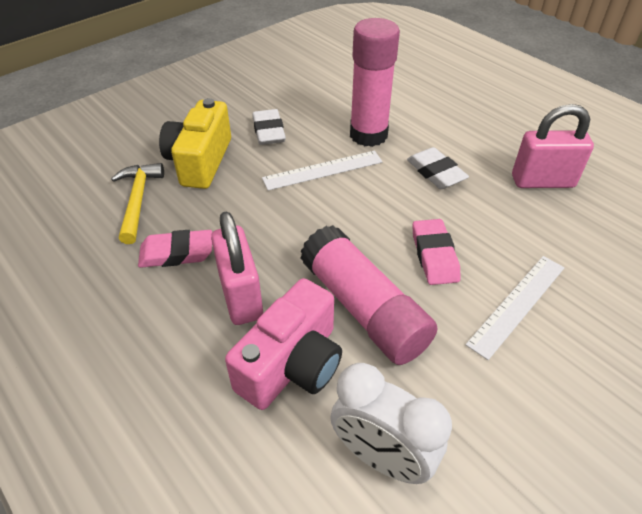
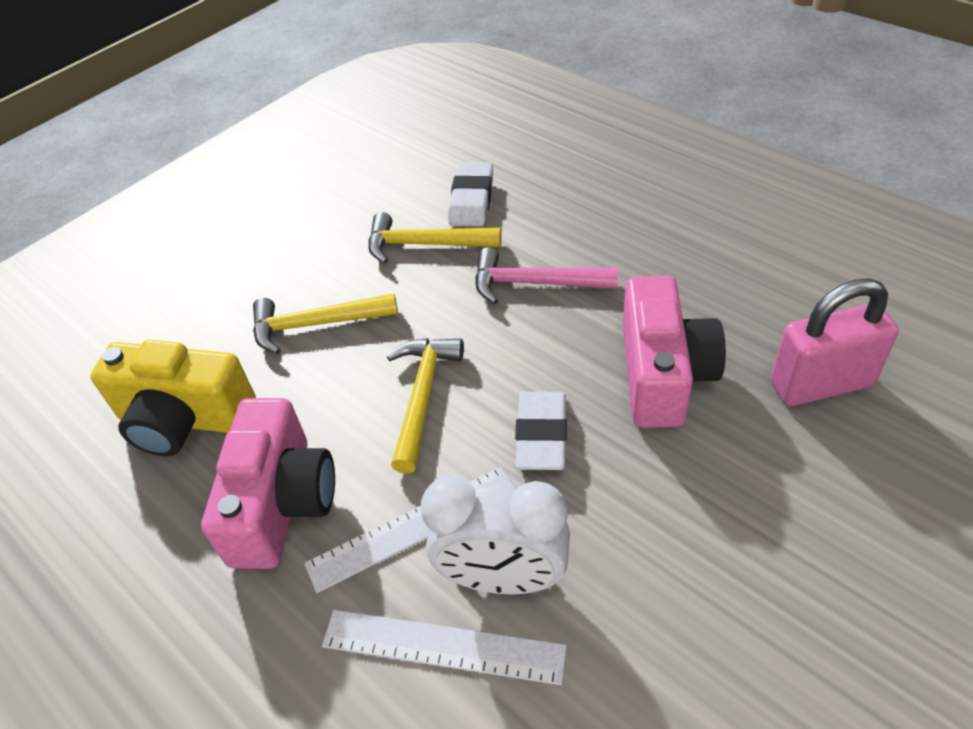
pink camera: 1 -> 2
pink eraser: 2 -> 0
pink glue stick: 2 -> 0
pink hammer: 0 -> 1
pink padlock: 2 -> 1
yellow hammer: 1 -> 3

